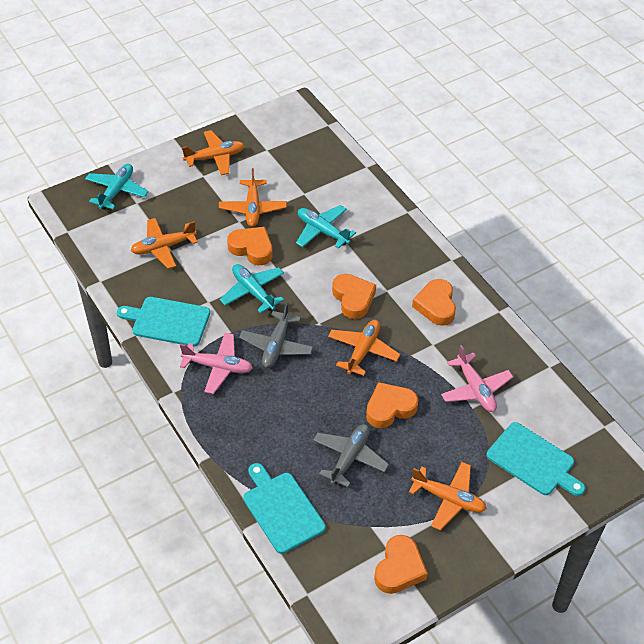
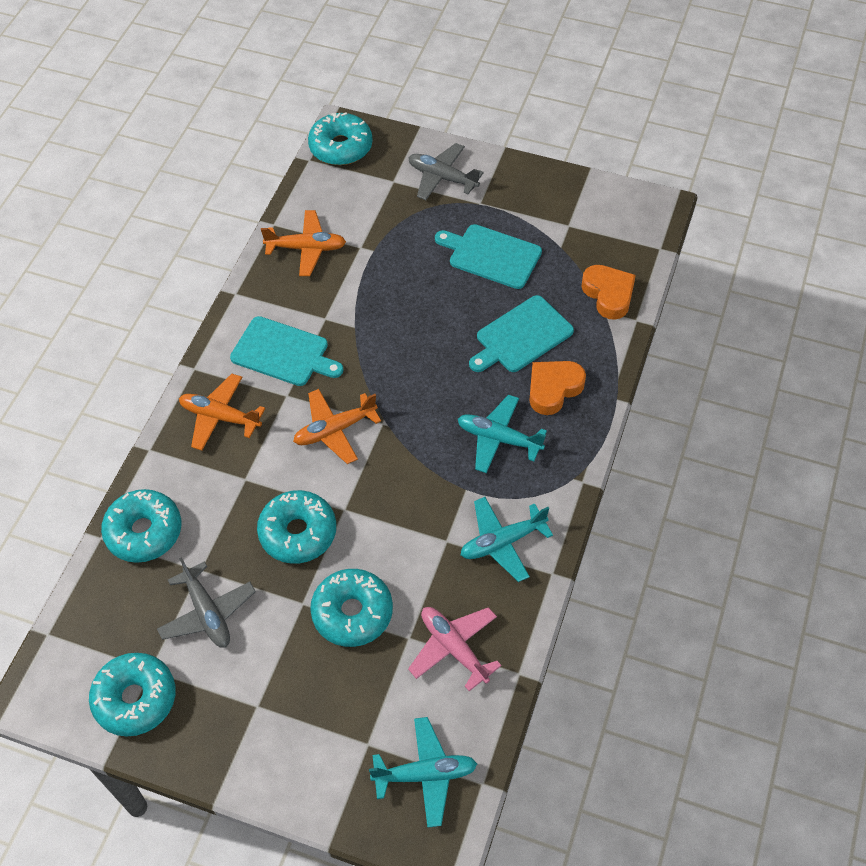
orange heart: 5 -> 2
orange plane: 5 -> 3
pink plane: 2 -> 1
turquoise donut: 0 -> 5

